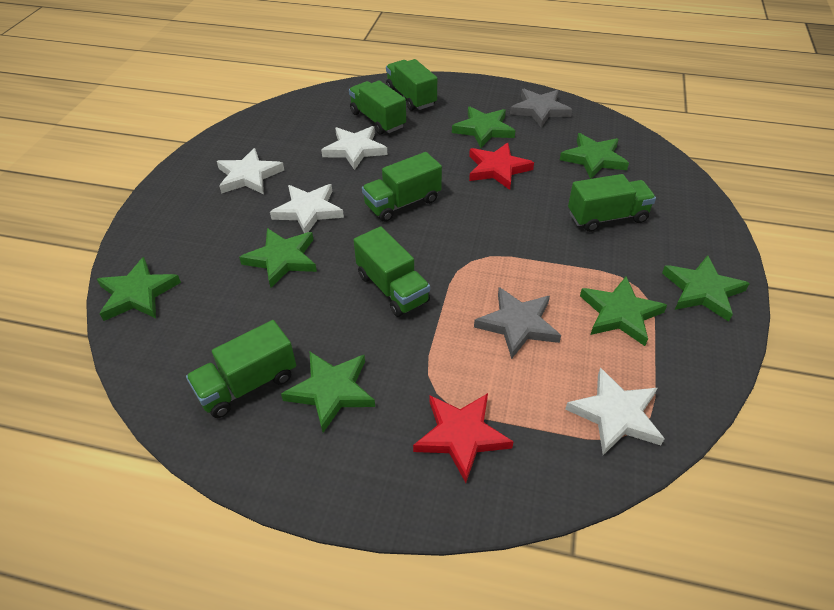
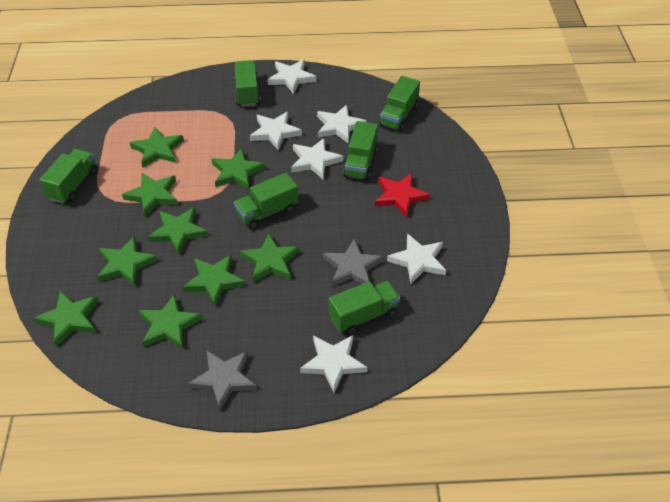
green star: 7 -> 9
red star: 2 -> 1
white star: 4 -> 6

